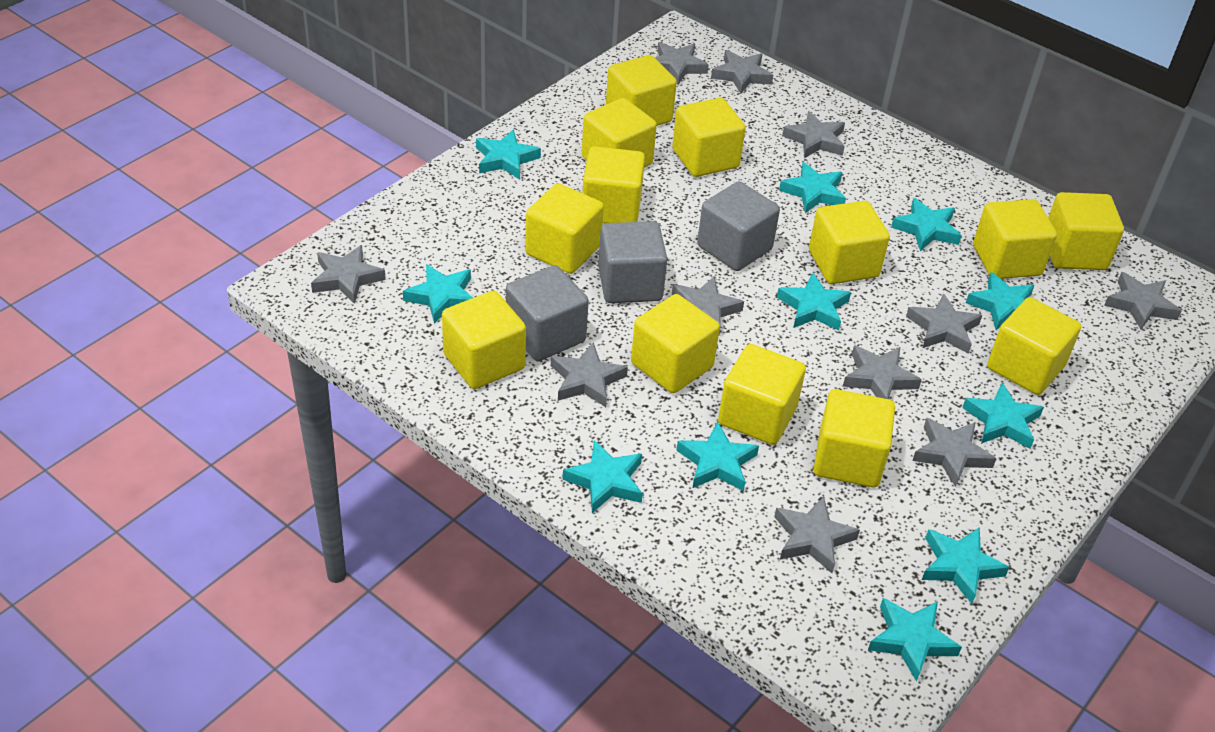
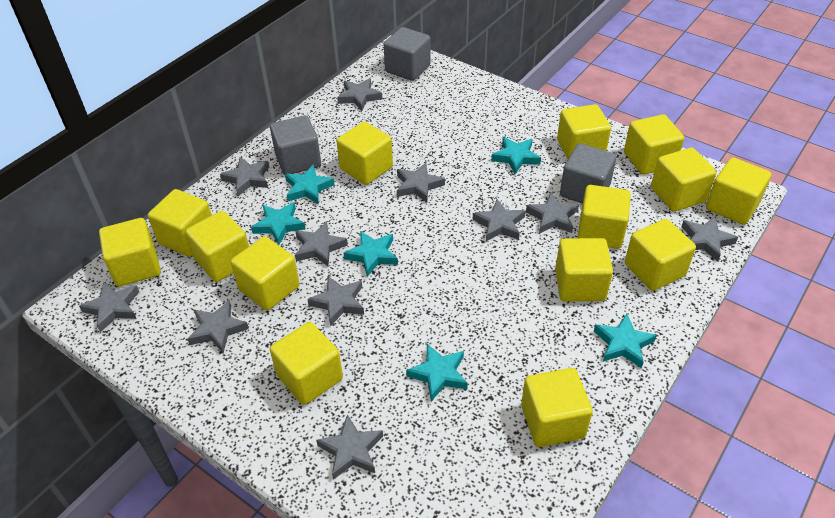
turquoise star: 11 -> 6
yellow cube: 13 -> 14

